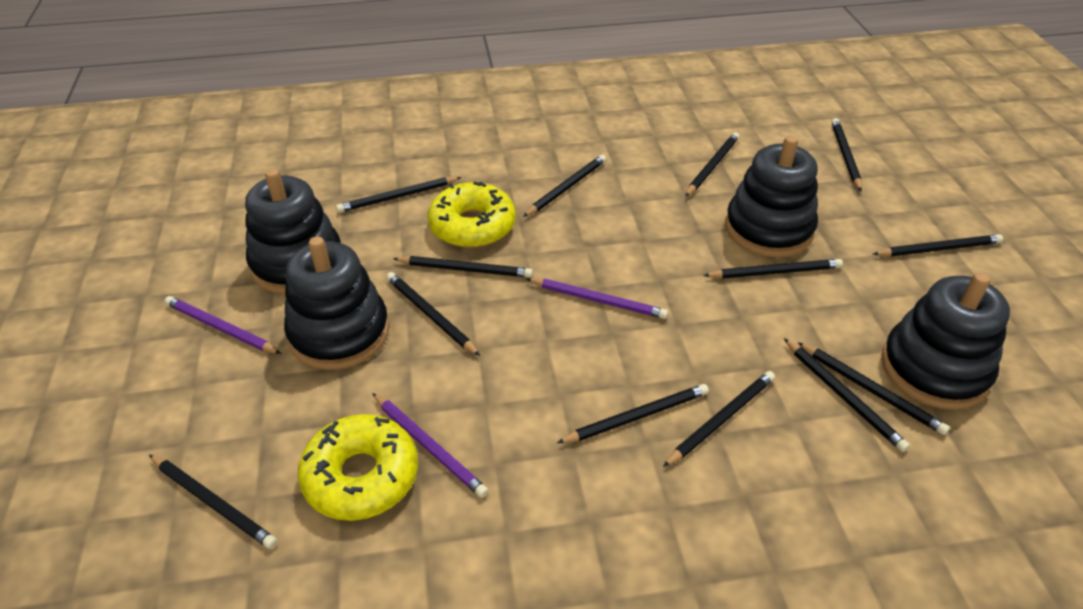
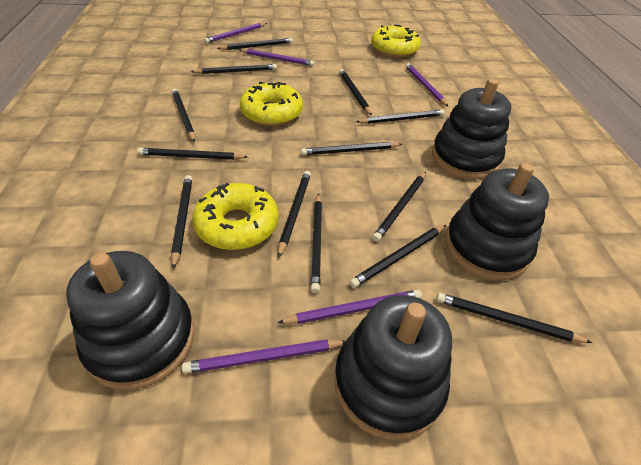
purple pencil: 3 -> 5
yellow donut: 2 -> 3

